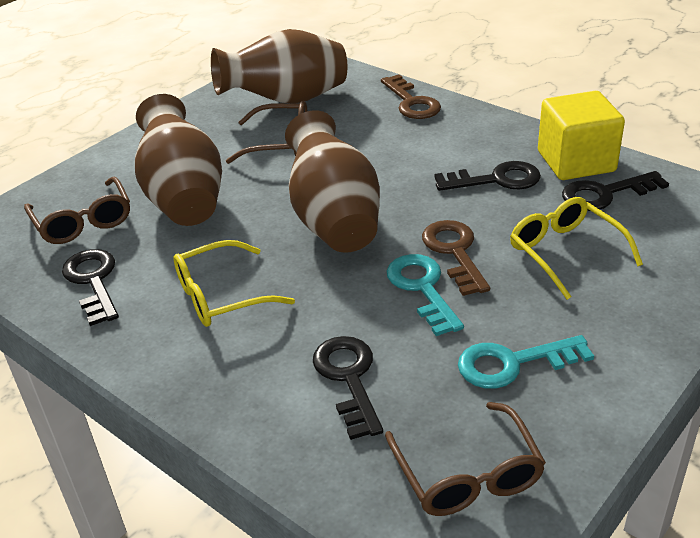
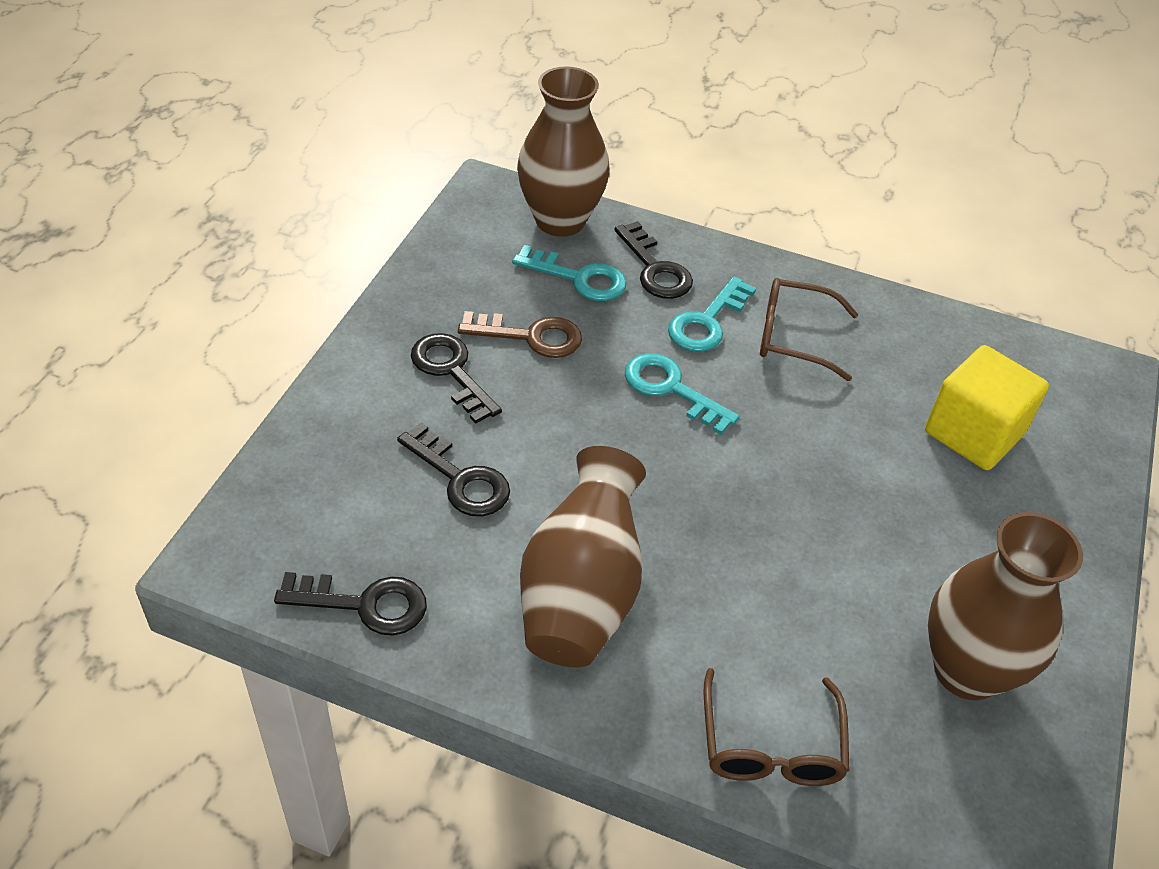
brown glasses: 3 -> 2
brown key: 2 -> 1
turquoise key: 2 -> 3
yellow glasses: 2 -> 0

